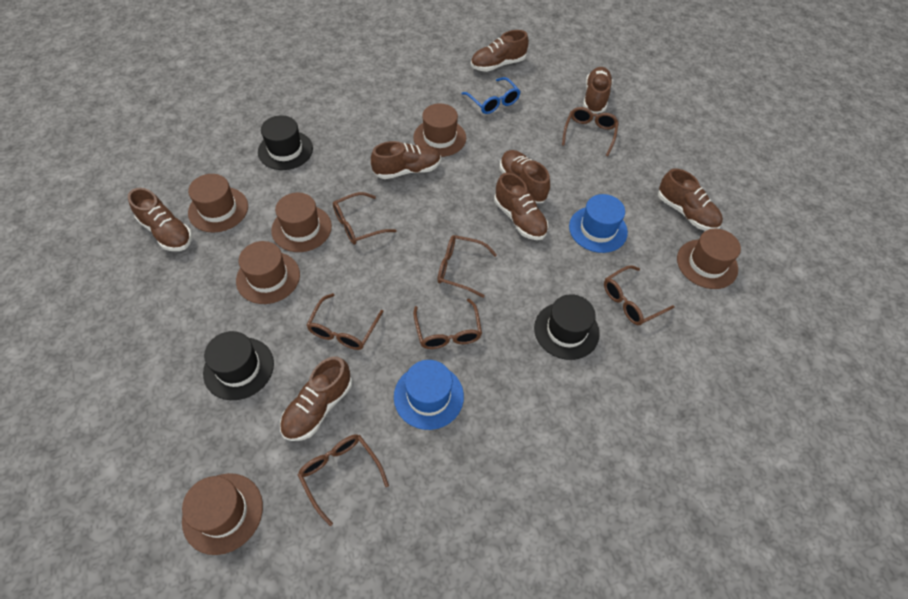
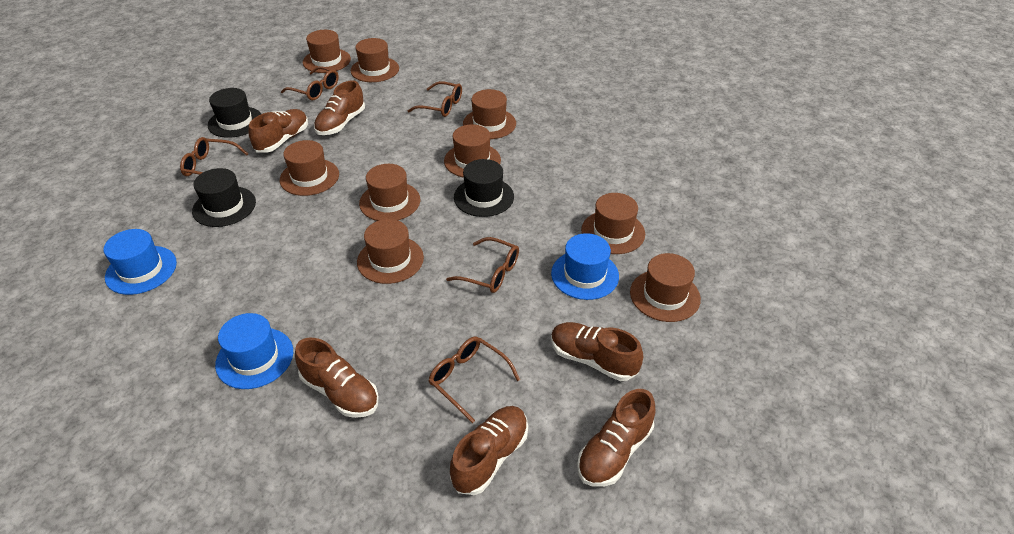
blue glasses: 1 -> 0
blue hat: 2 -> 3
brown glasses: 7 -> 5
brown hat: 6 -> 9
brown shoe: 8 -> 6

